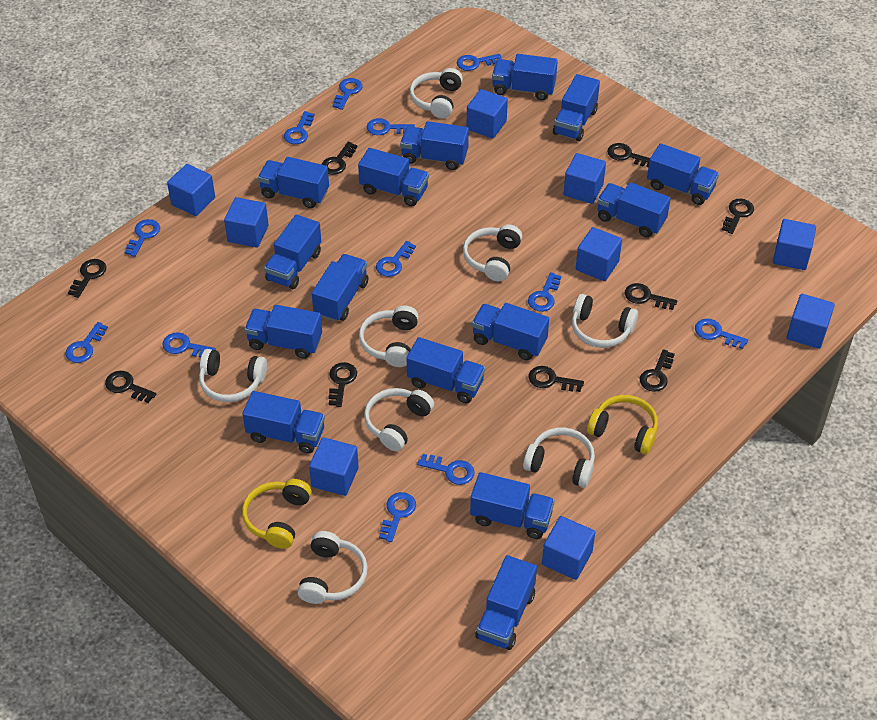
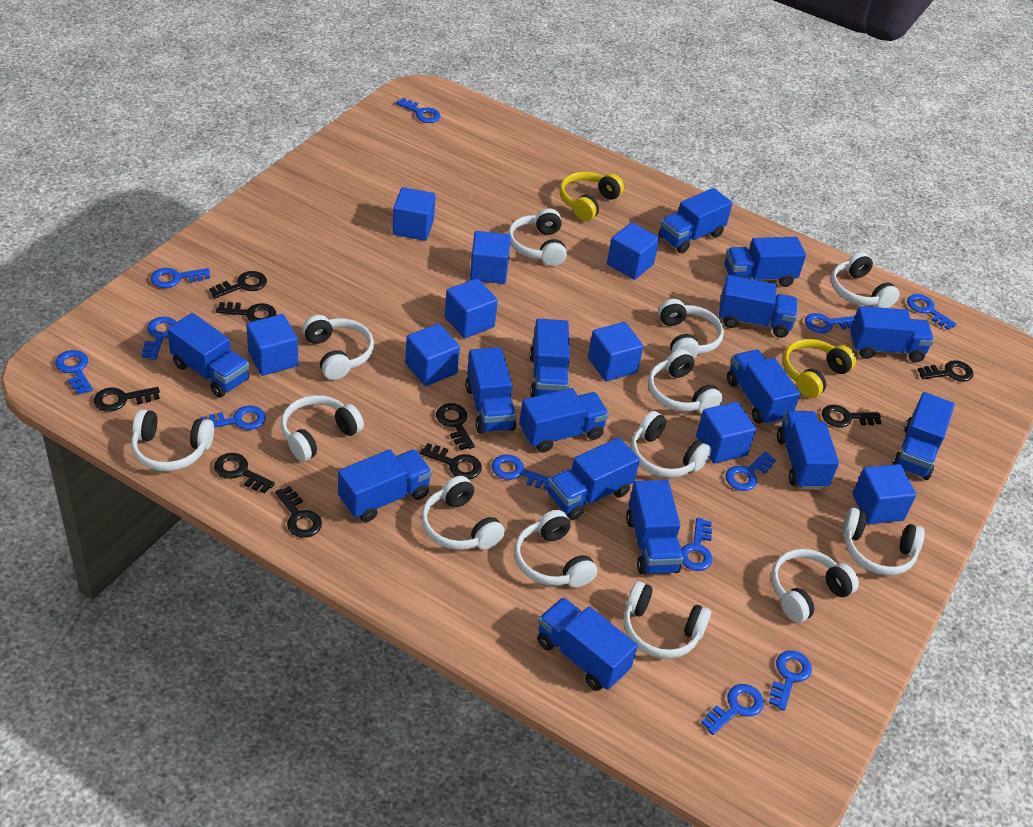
white headphones: 8 -> 13

